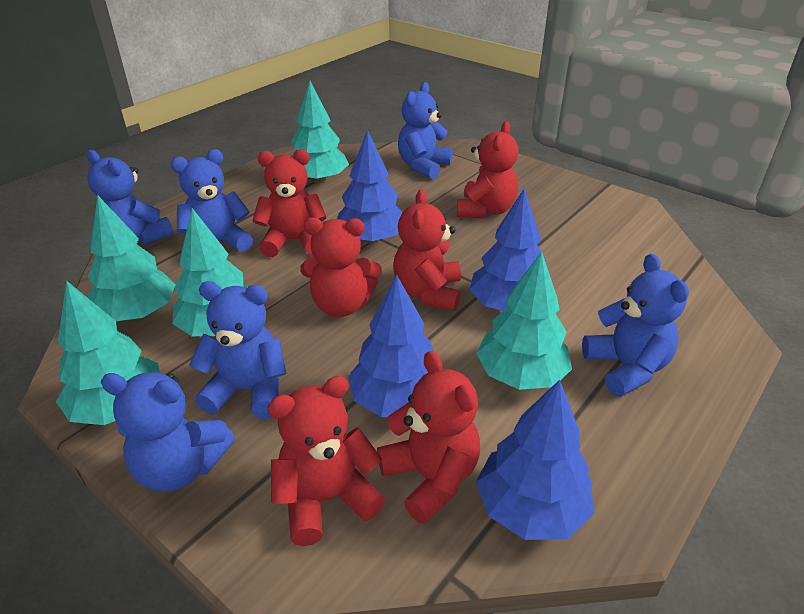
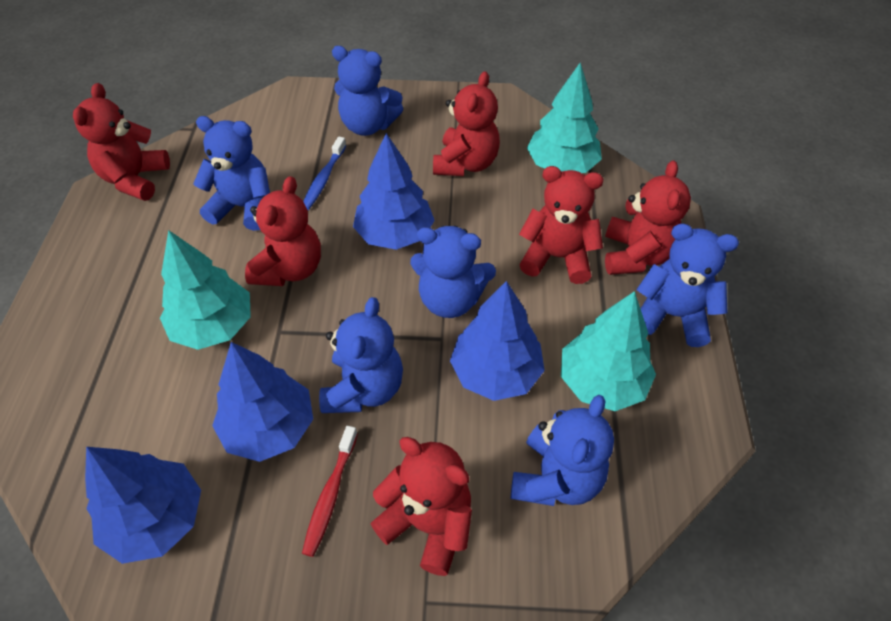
blue toothbrush: 0 -> 1
red toothbrush: 0 -> 1
turquoise tree: 5 -> 3

